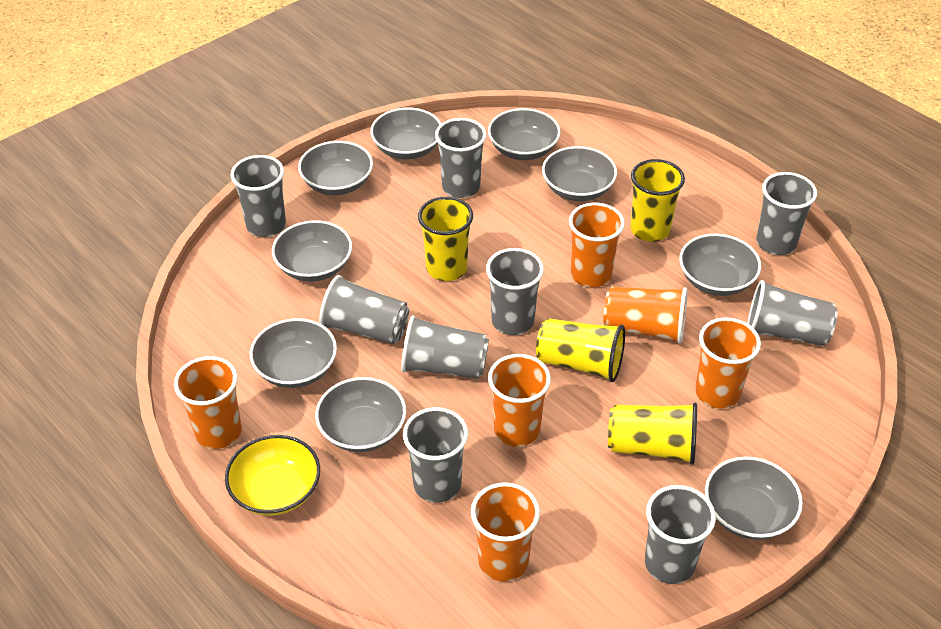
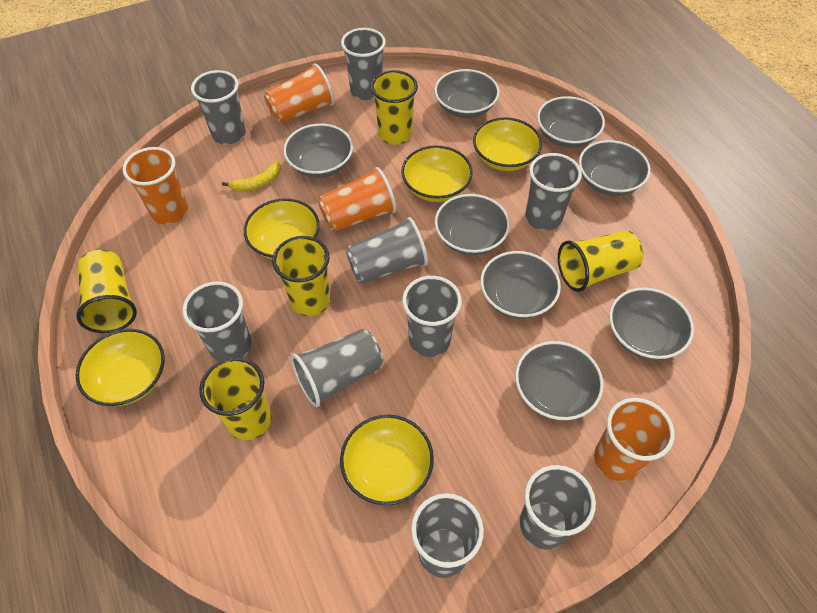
grey bowl: 9 -> 8
orange cup: 6 -> 4
yellow banana: 0 -> 1
yellow bowl: 1 -> 5
yellow cup: 4 -> 5

